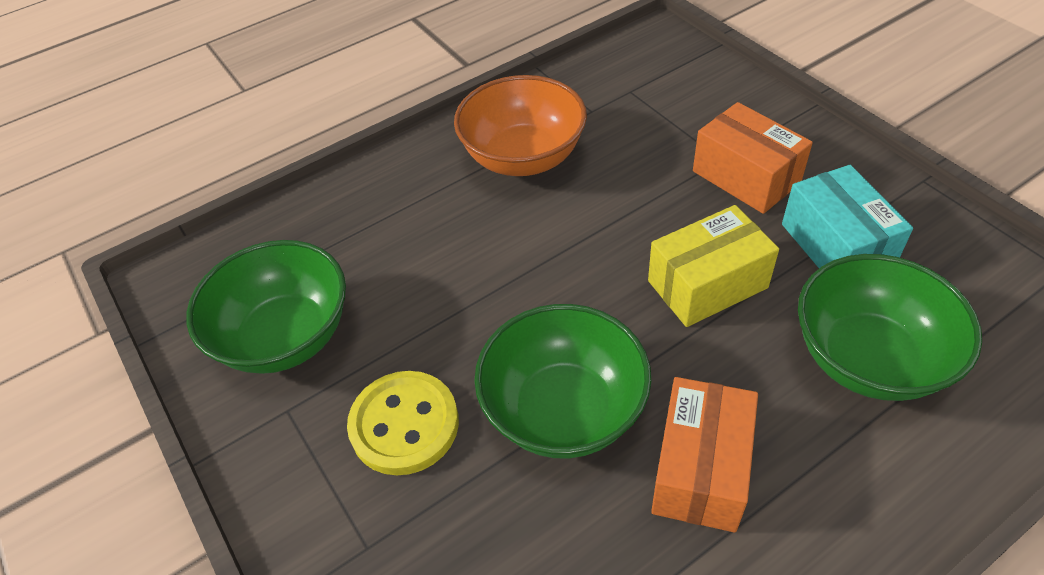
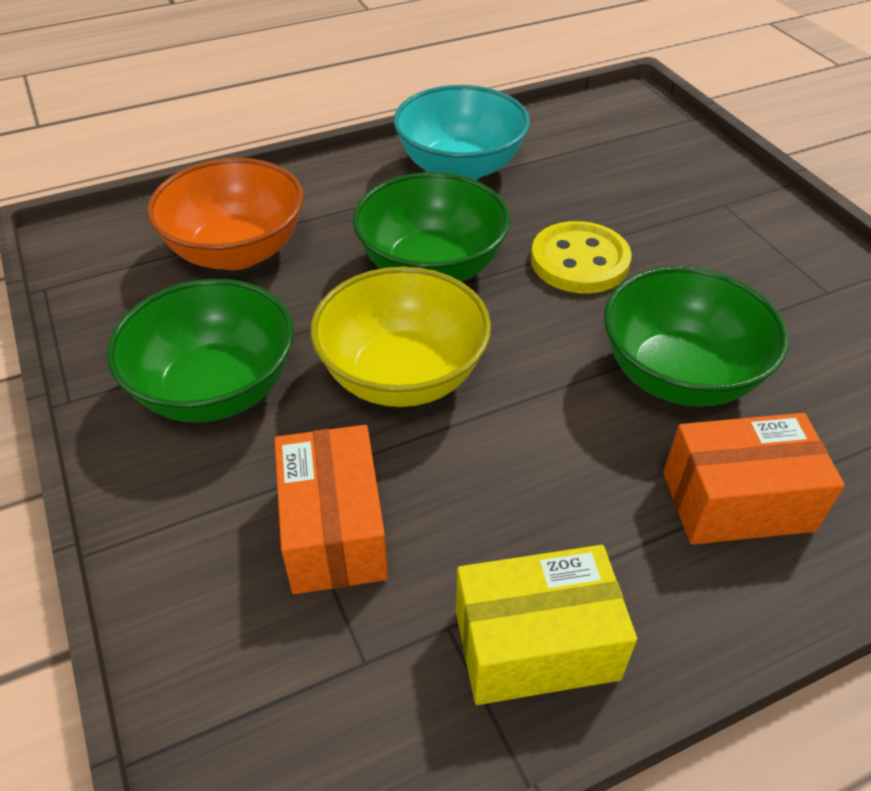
turquoise bowl: 0 -> 1
turquoise box: 1 -> 0
yellow bowl: 0 -> 1

